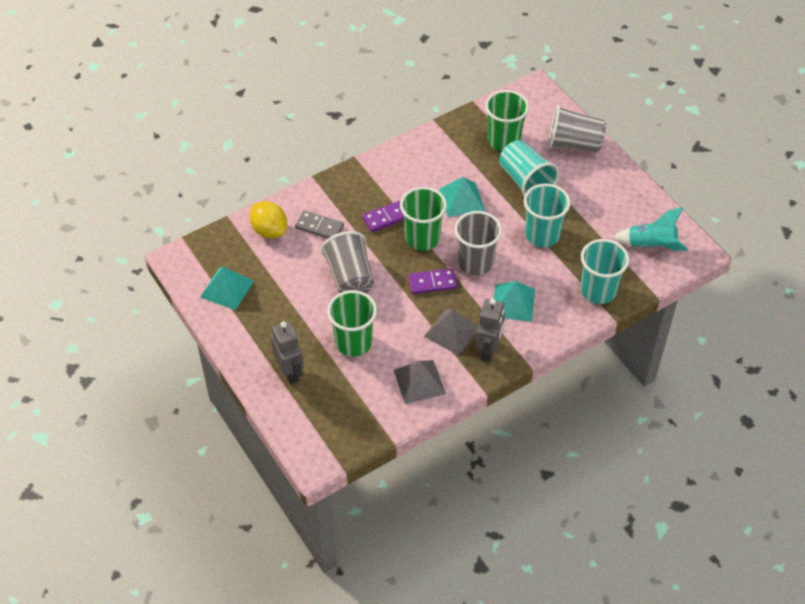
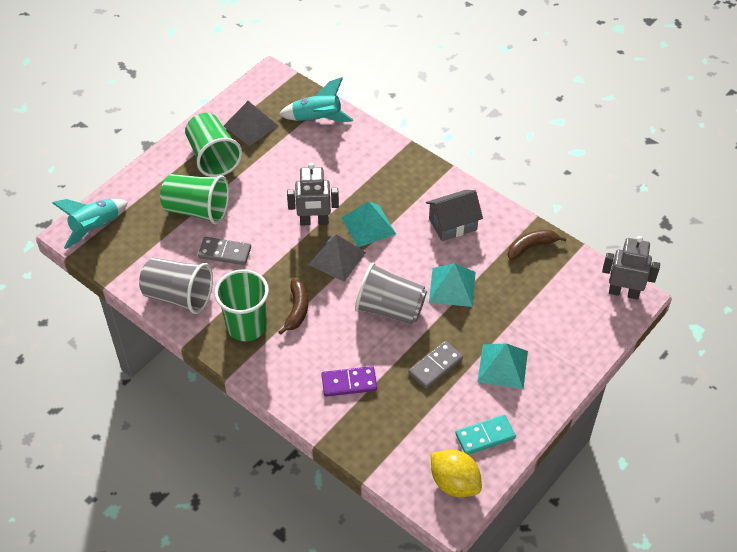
brown banana: 0 -> 2
grey cup: 3 -> 2
grey domino: 1 -> 2
grey house: 0 -> 1
purple domino: 2 -> 1
turquoise cup: 3 -> 0
turquoise domino: 0 -> 1
turquoise rocket: 1 -> 2

